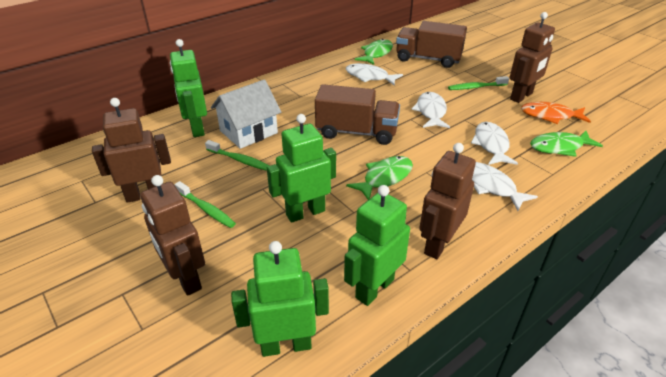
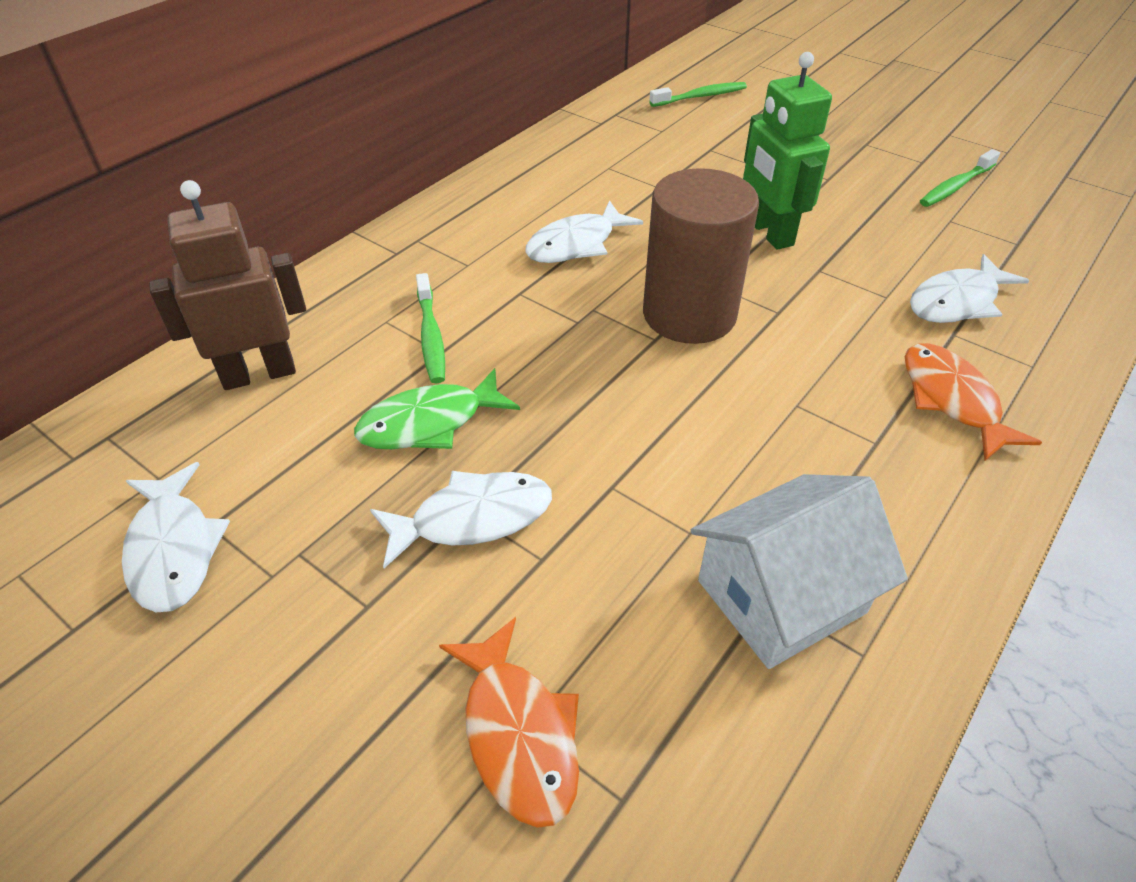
brown cylinder: 0 -> 1
brown robot: 4 -> 1
brown truck: 2 -> 0
green fish: 3 -> 1
green robot: 4 -> 1
orange fish: 1 -> 2

